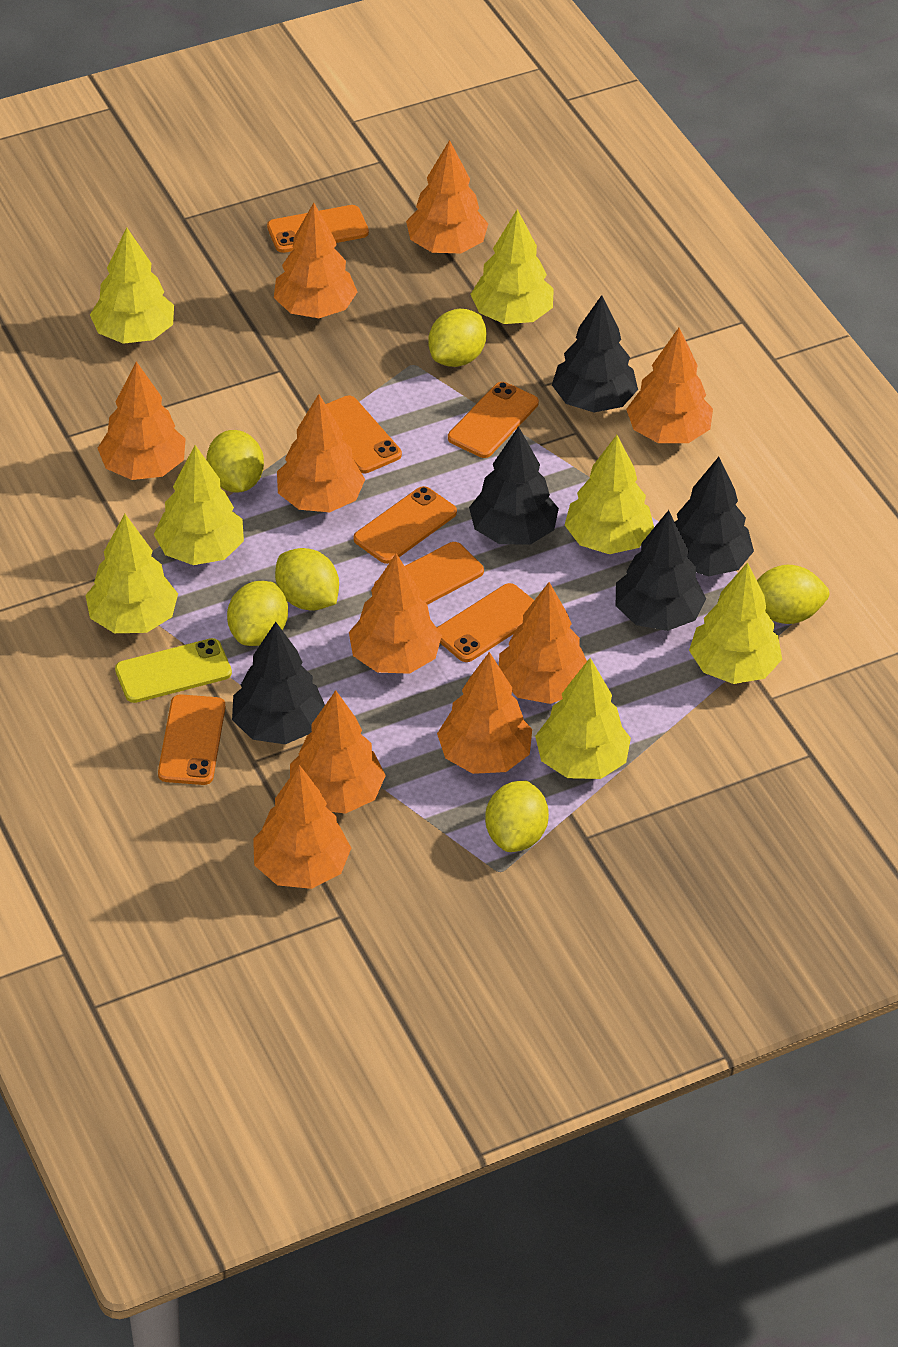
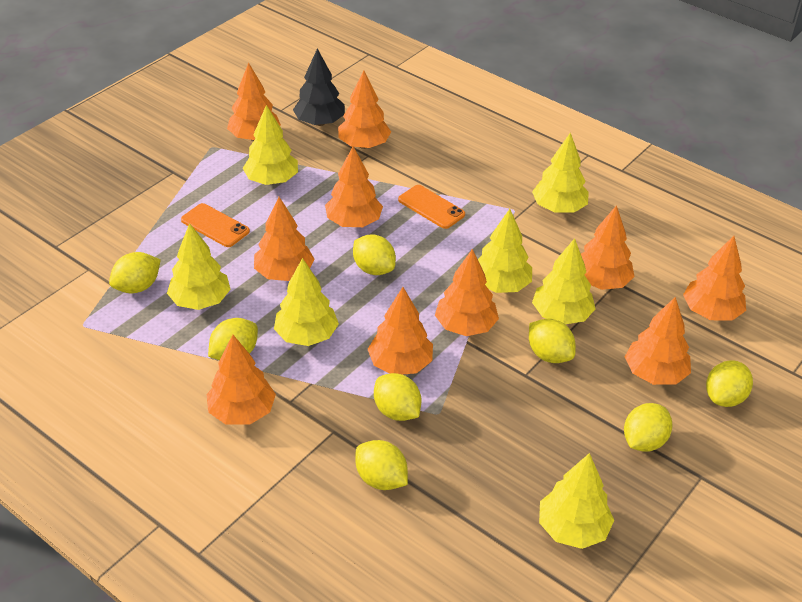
black tree: 5 -> 1
orange phone: 7 -> 2
yellow lemon: 6 -> 8
yellow phone: 1 -> 0

